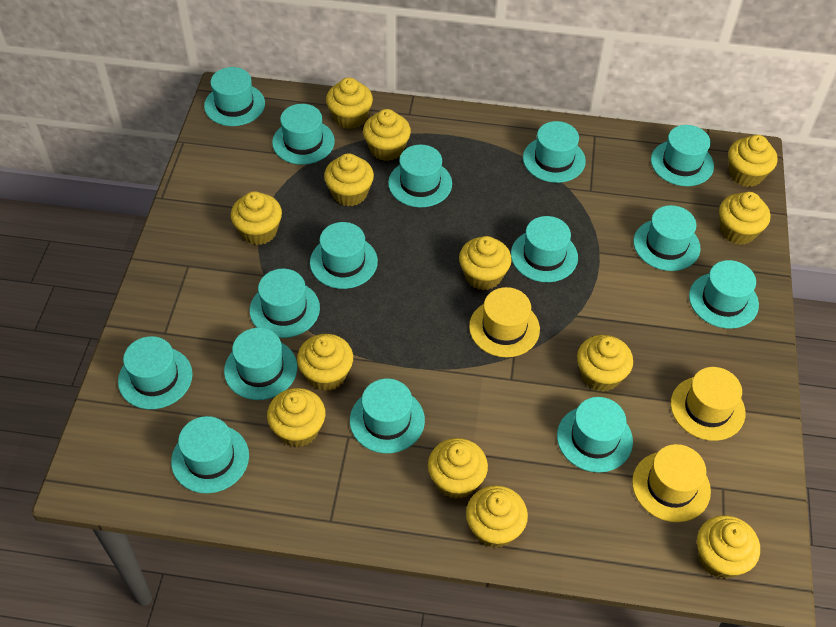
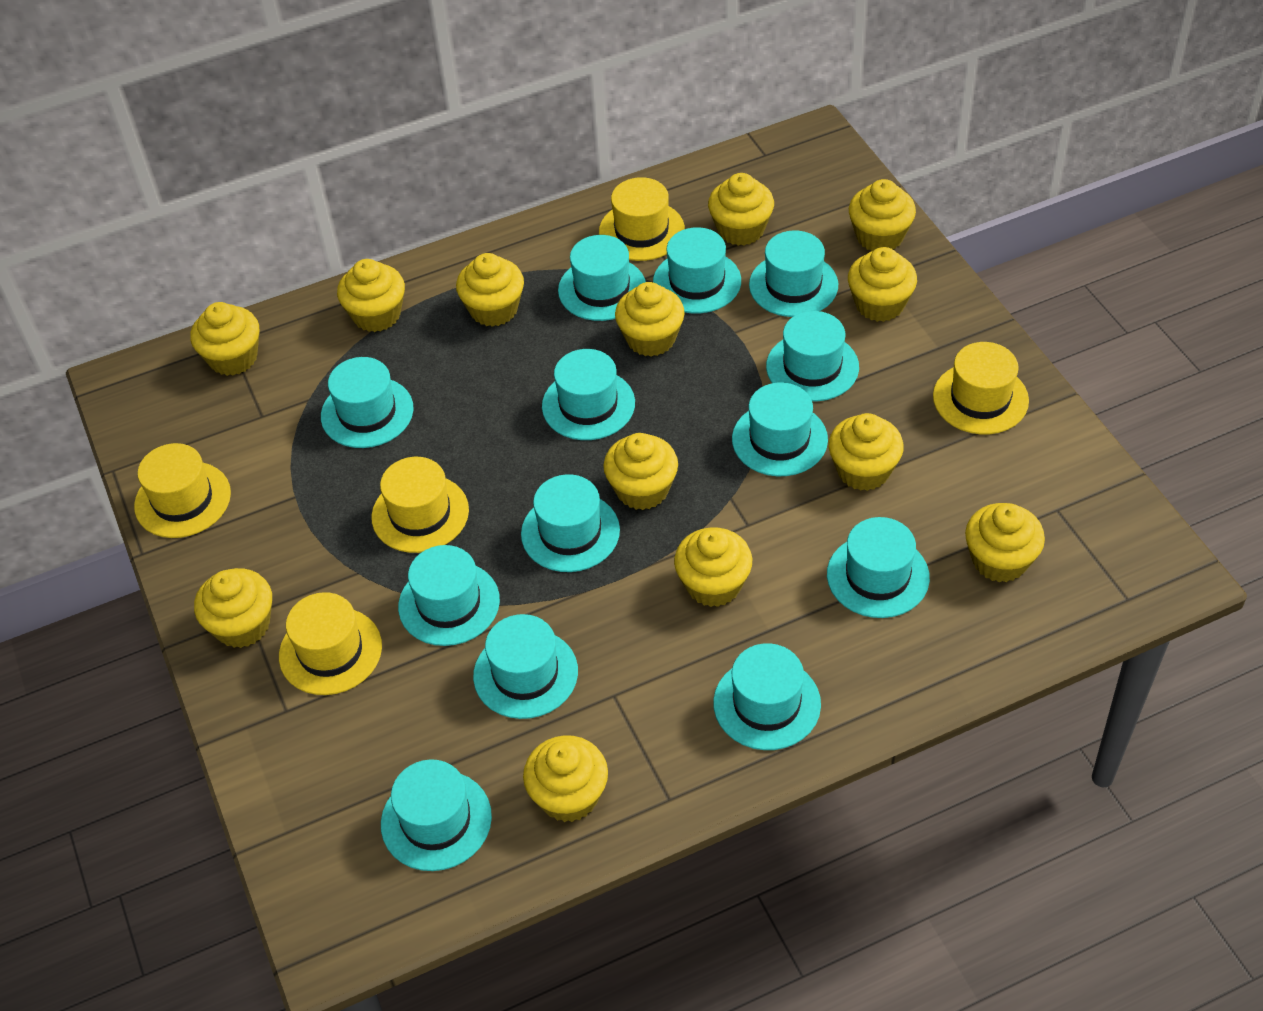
turquoise hat: 15 -> 13
yellow hat: 3 -> 5

